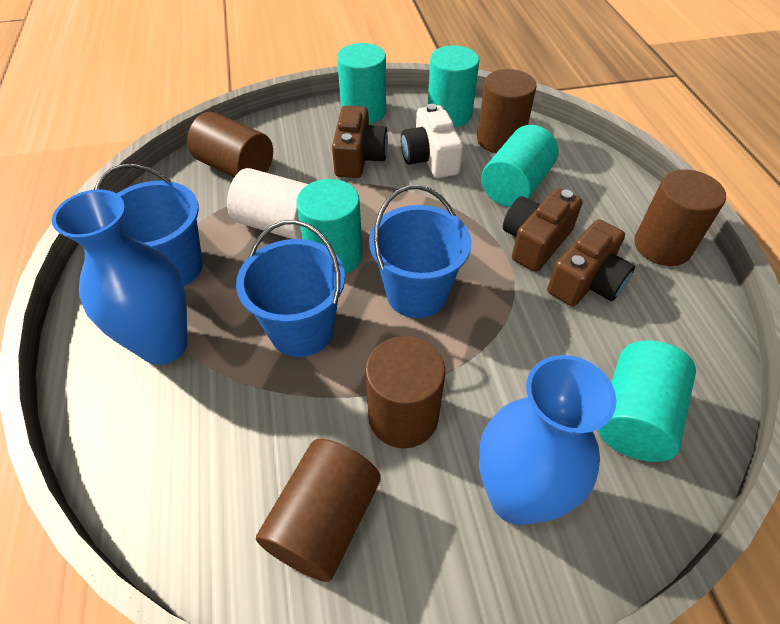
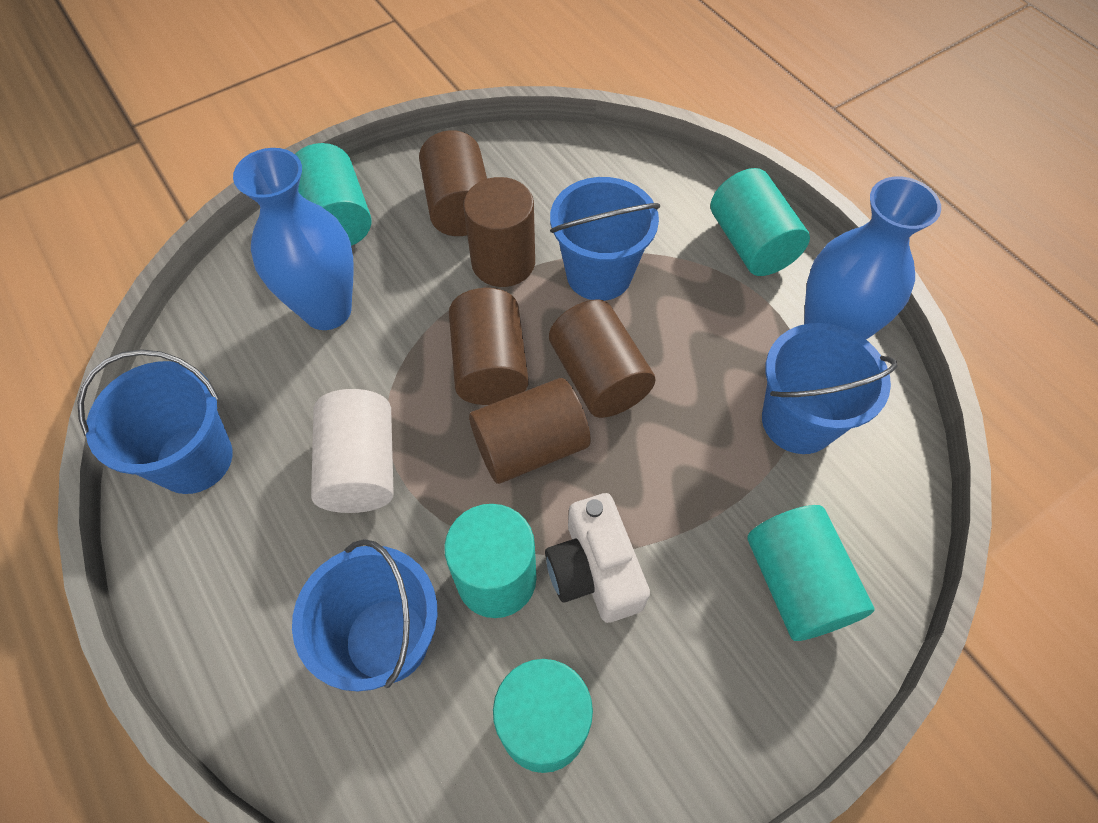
blue bucket: 3 -> 4
brown camera: 3 -> 0

